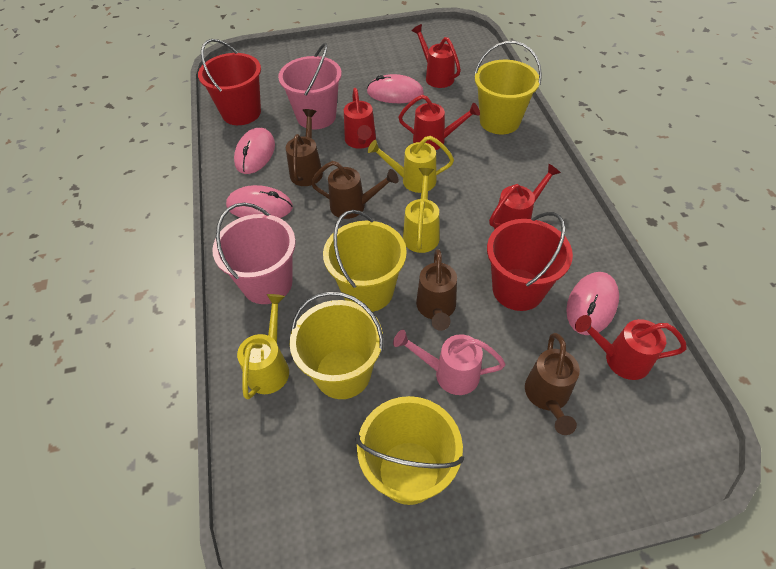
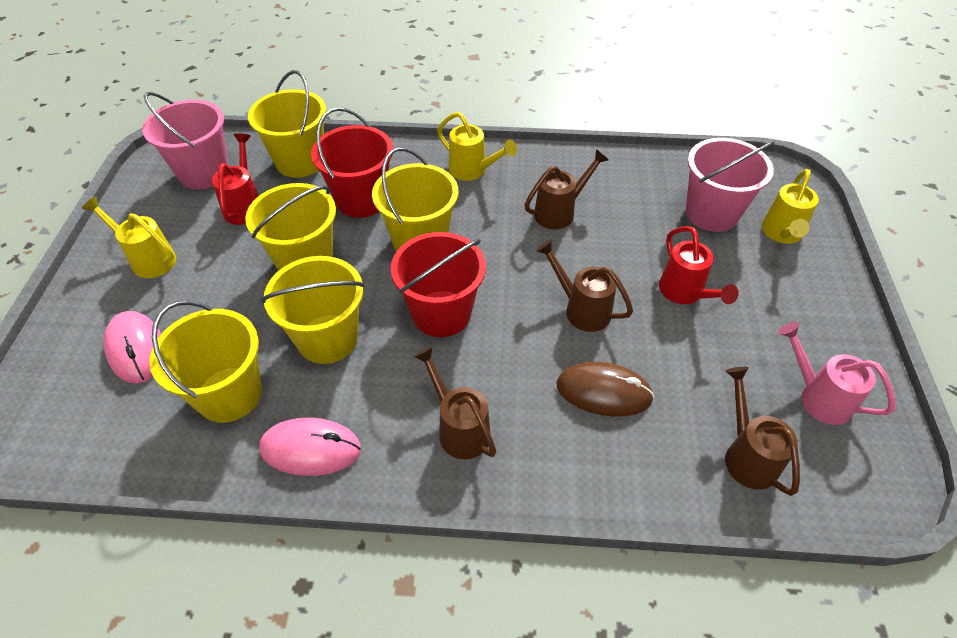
brown mouse: 0 -> 1
pink mouse: 4 -> 2
red watering can: 5 -> 2
yellow bucket: 4 -> 5

